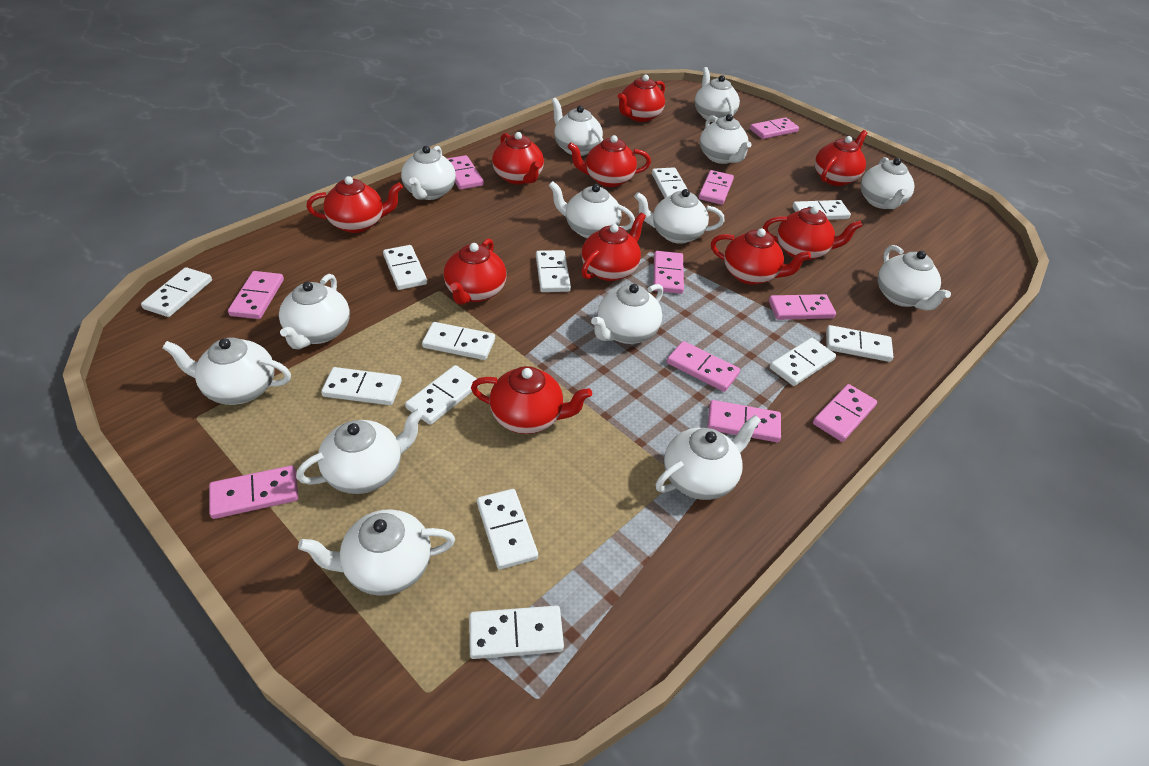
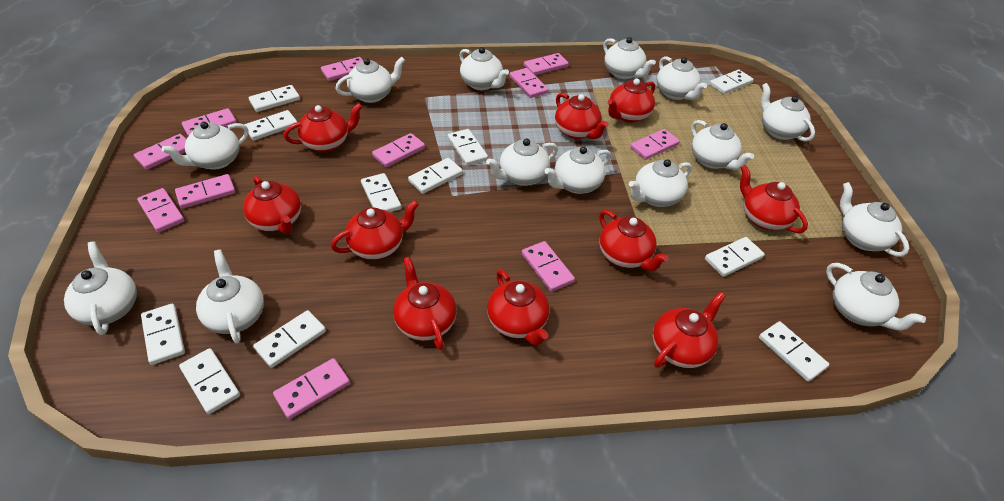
pink domino: 10 -> 11
white domino: 12 -> 11

